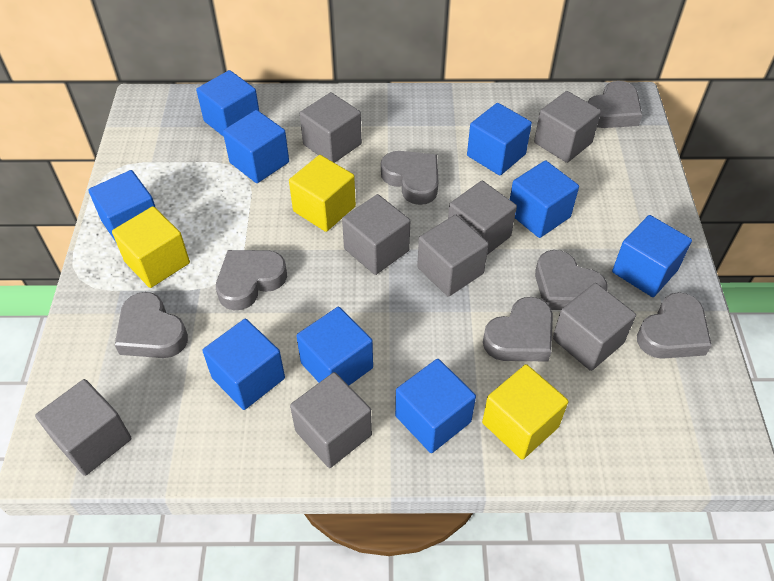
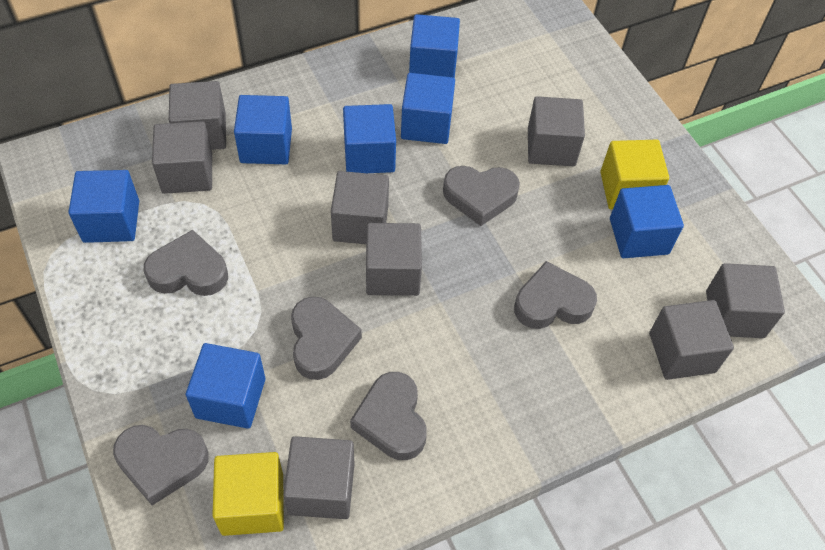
blue cube: 9 -> 7
grey heart: 7 -> 6
yellow cube: 3 -> 2

